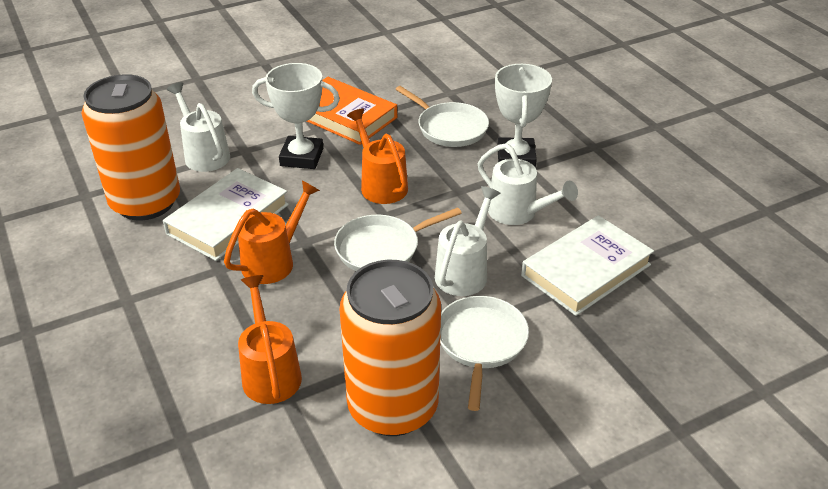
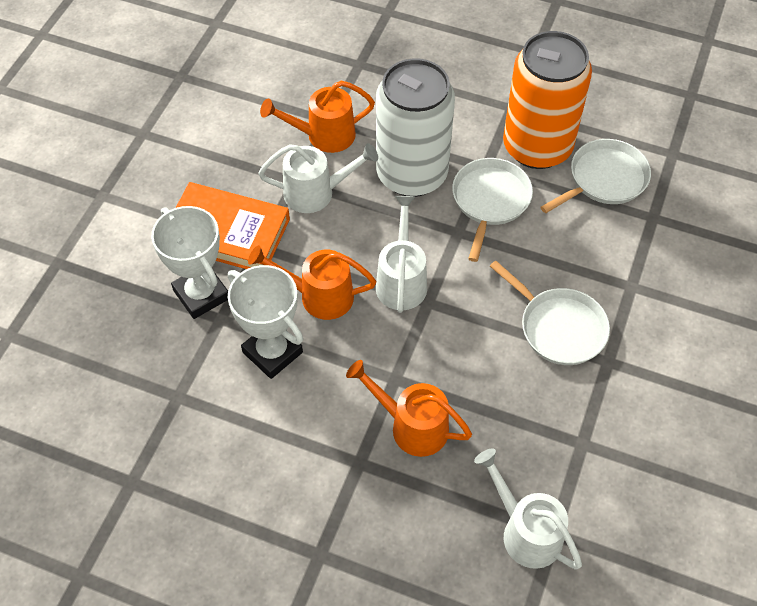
orange can: 2 -> 1
white book: 2 -> 0
white can: 0 -> 1

